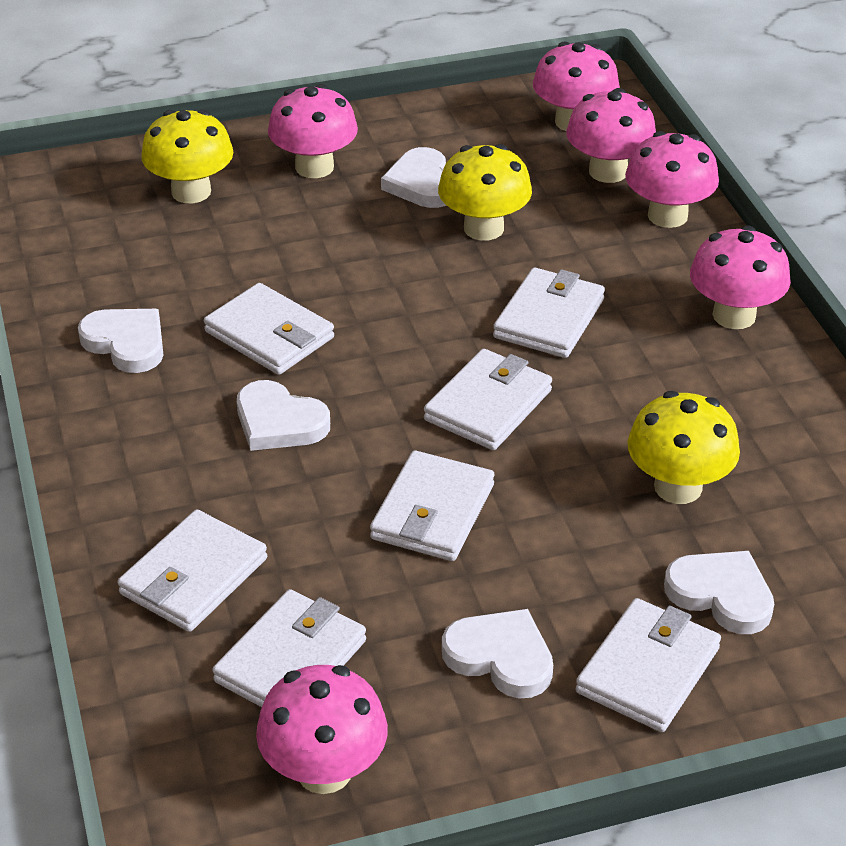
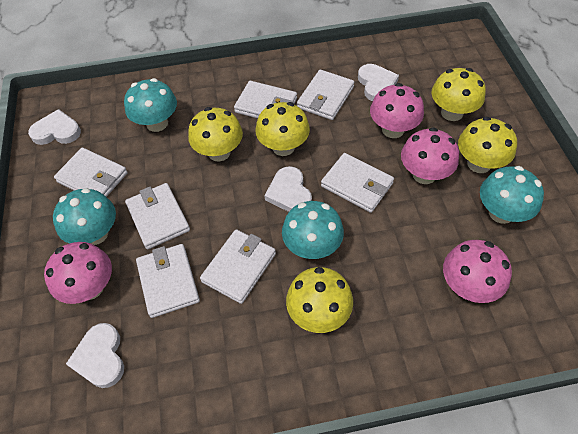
pink mushroom: 6 -> 4
turquoise mushroom: 0 -> 4
white heart: 5 -> 4
yellow mushroom: 3 -> 5

